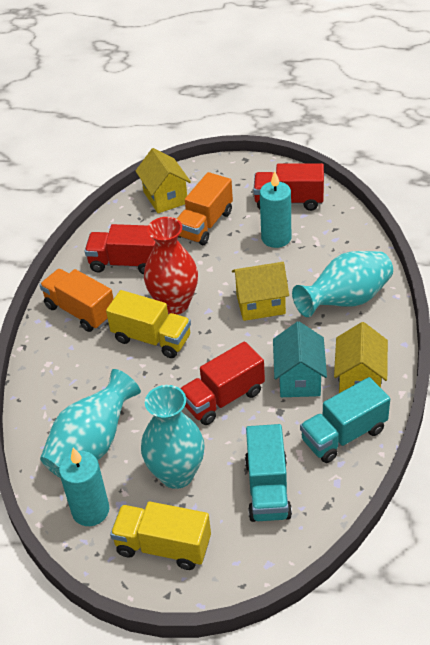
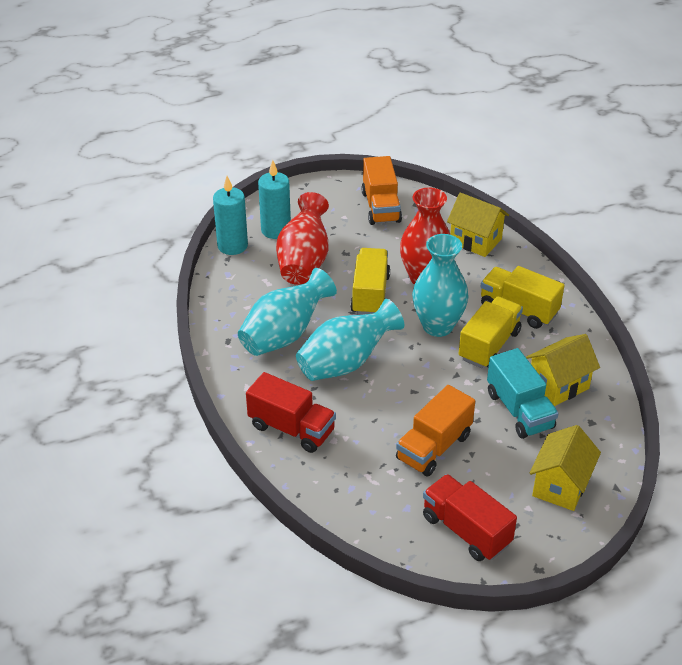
red truck: 3 -> 2
red vase: 1 -> 2
turquoise house: 1 -> 0
turquoise truck: 2 -> 1
yellow truck: 2 -> 3

